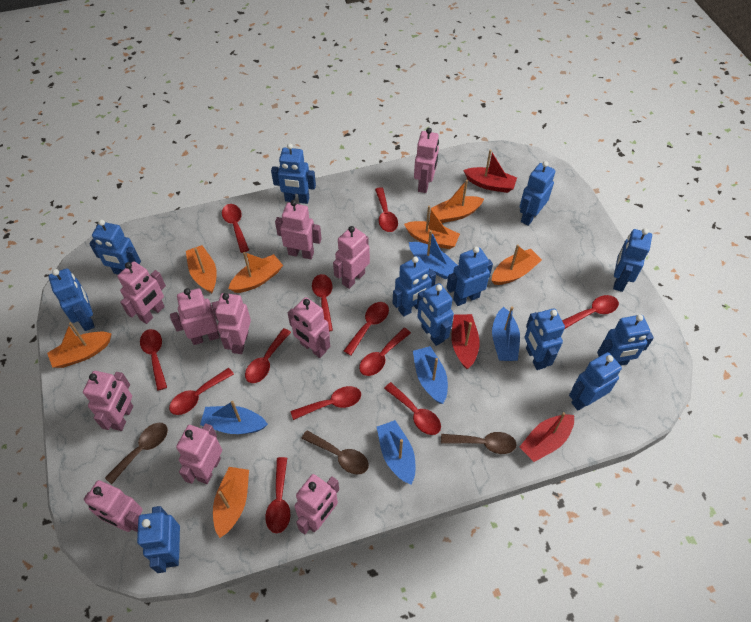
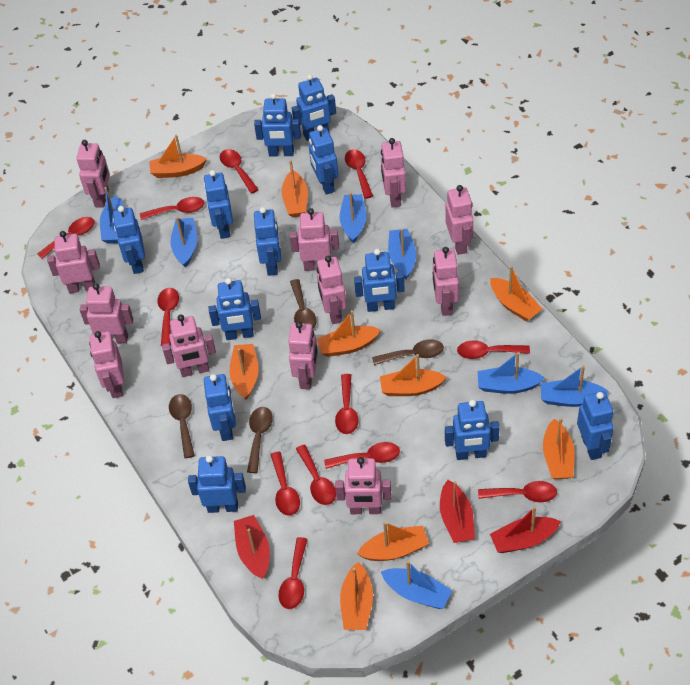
blue boat: 5 -> 7
brown spoon: 3 -> 4
orange boat: 7 -> 9
pink robot: 11 -> 12

